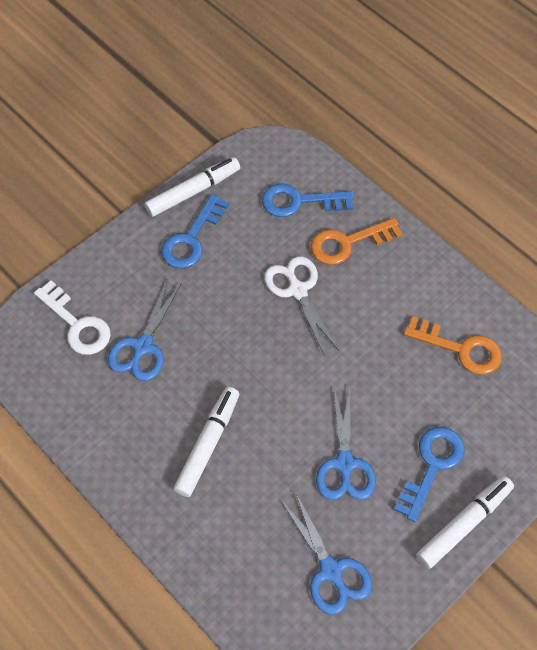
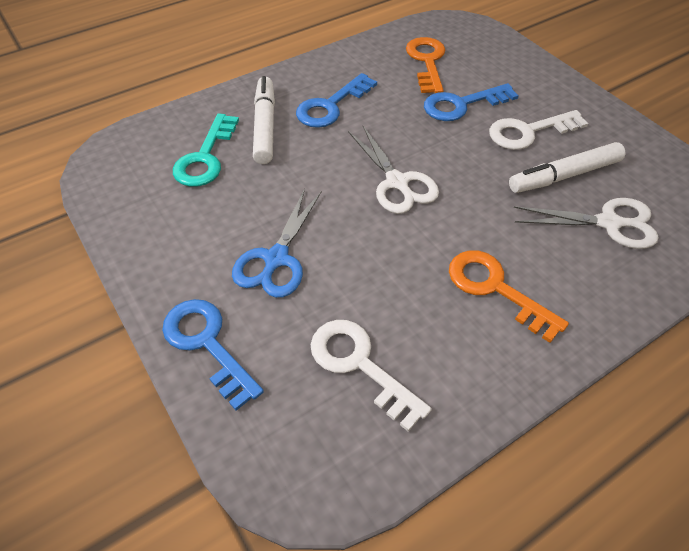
blue scissors: 3 -> 1
turquoise key: 0 -> 1
white key: 1 -> 2
white marker: 3 -> 2
white scissors: 1 -> 2

